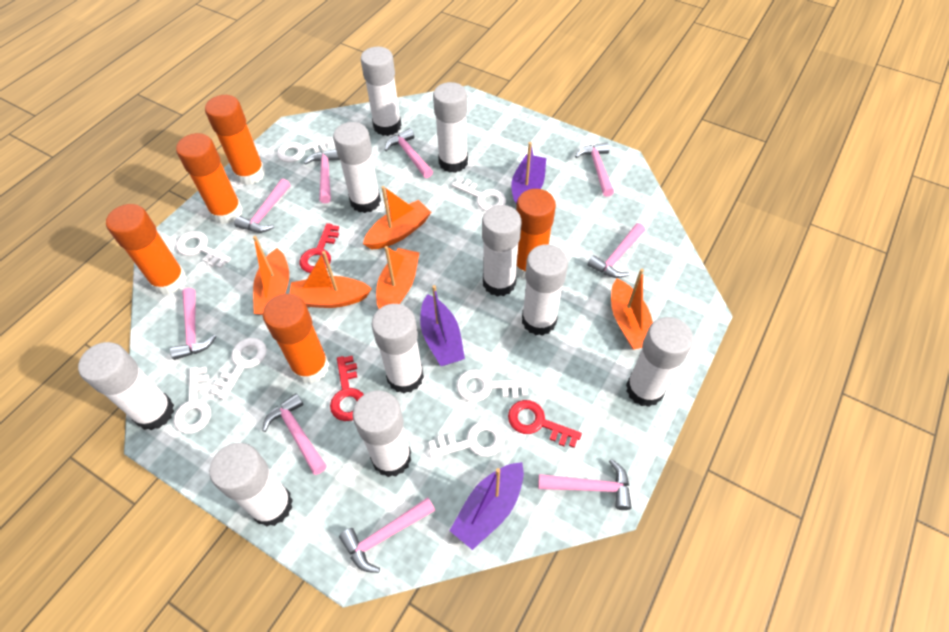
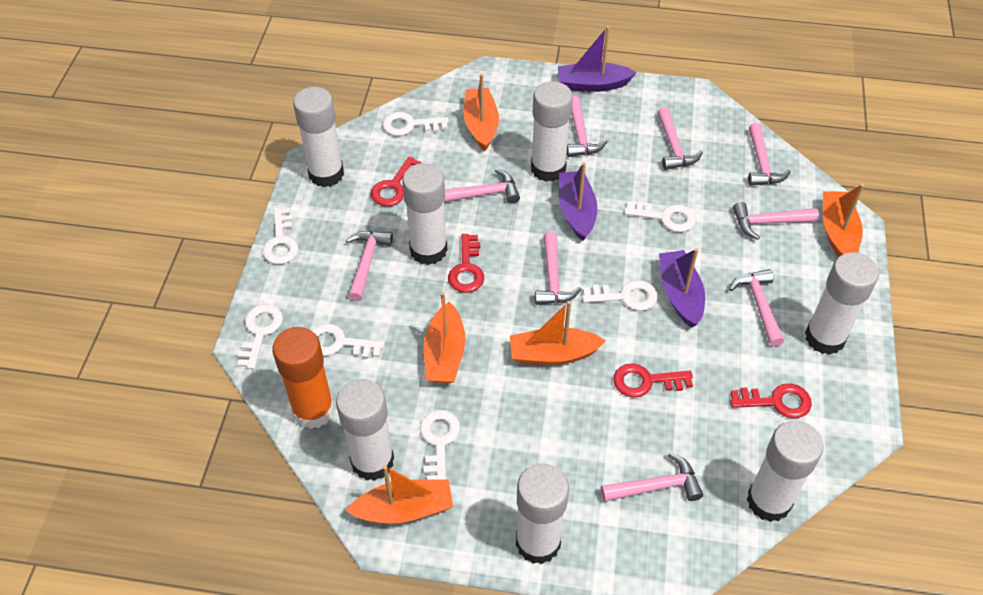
orange glue stick: 5 -> 1
red key: 3 -> 4
white glue stick: 10 -> 7

